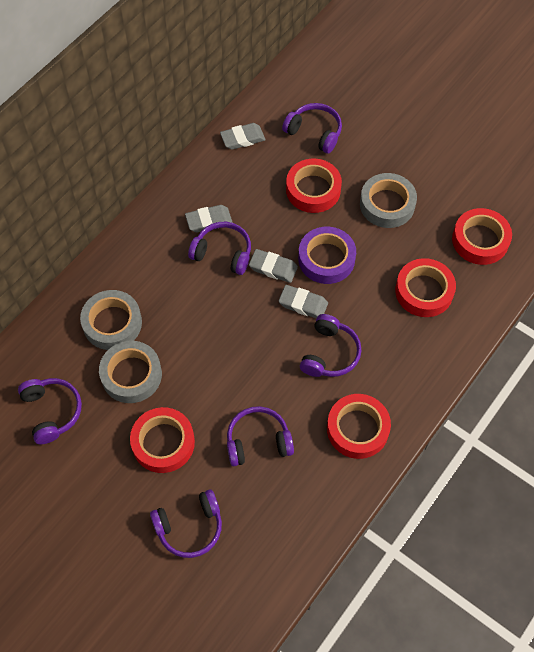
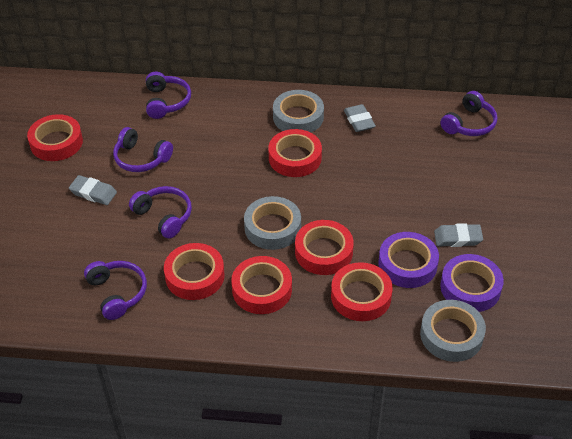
grey eraser: 4 -> 3
purple headphones: 6 -> 5
purple tape: 1 -> 2
red tape: 5 -> 6

